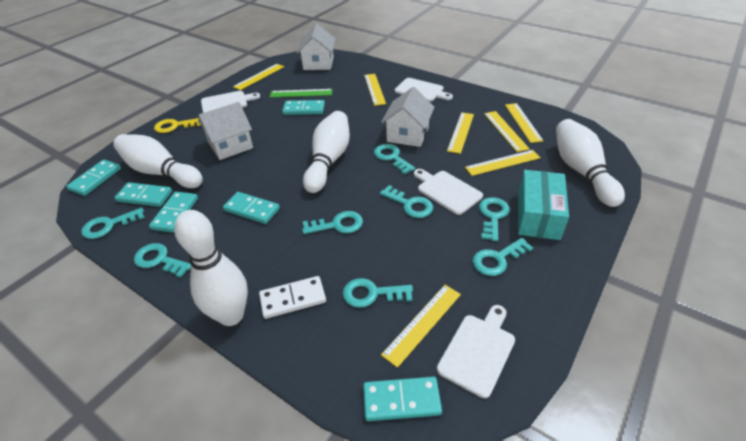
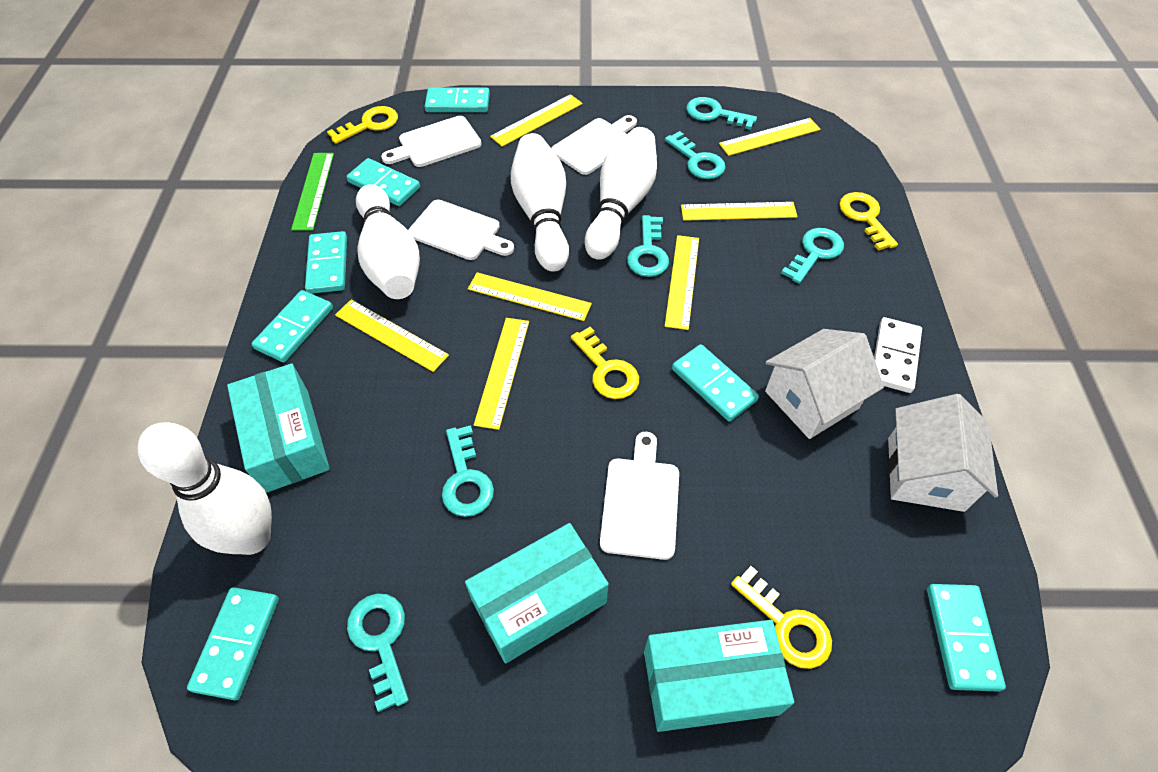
turquoise box: 1 -> 3
turquoise domino: 6 -> 7
turquoise key: 8 -> 6
white house: 3 -> 2
yellow key: 1 -> 4

